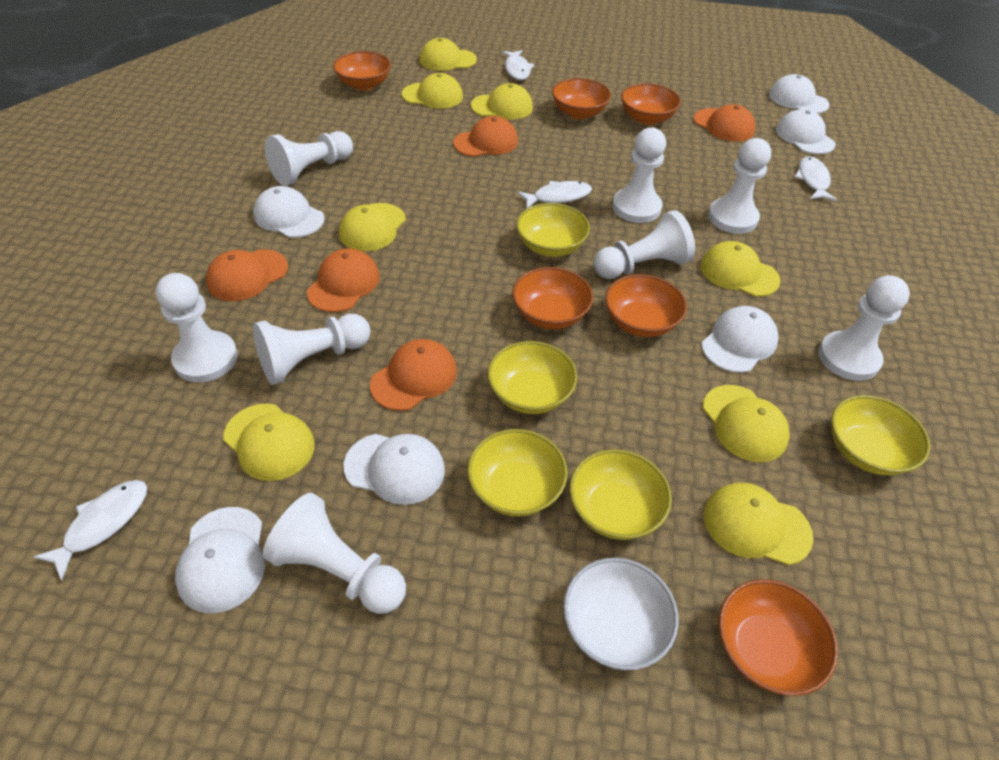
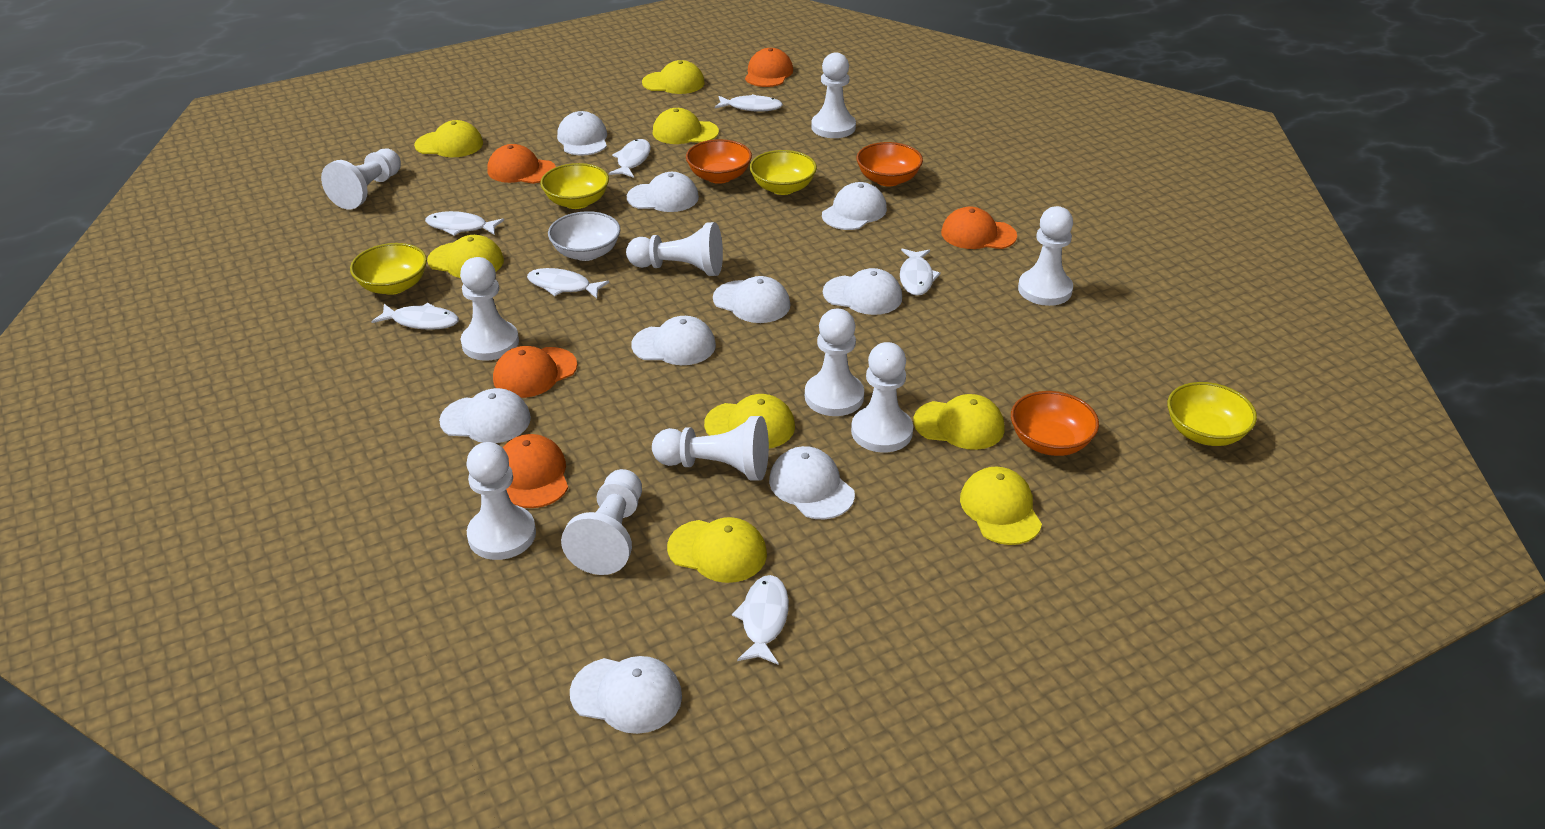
orange bowl: 6 -> 3
white cap: 6 -> 9
white fish: 4 -> 7
white pawn: 8 -> 10
yellow bowl: 5 -> 4

